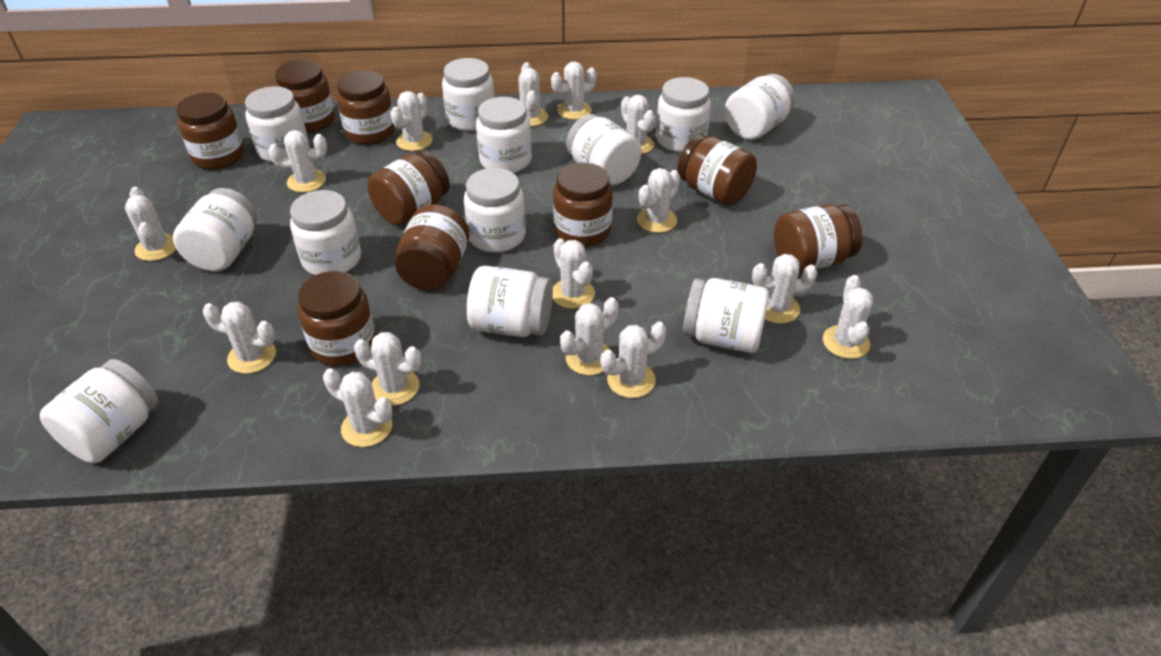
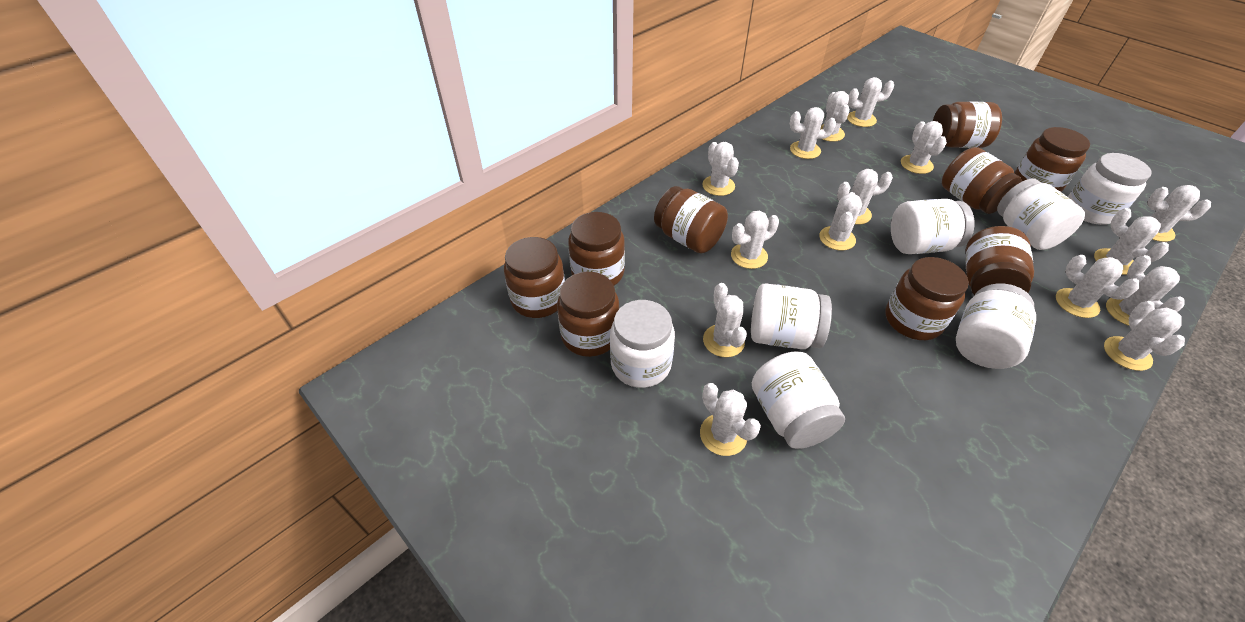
white jar: 12 -> 7

